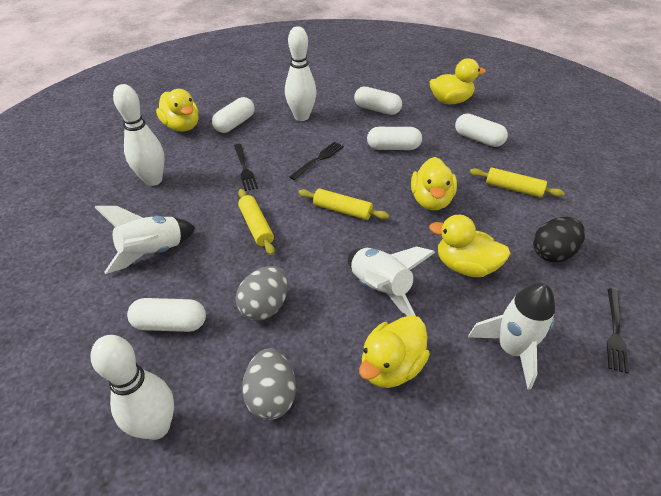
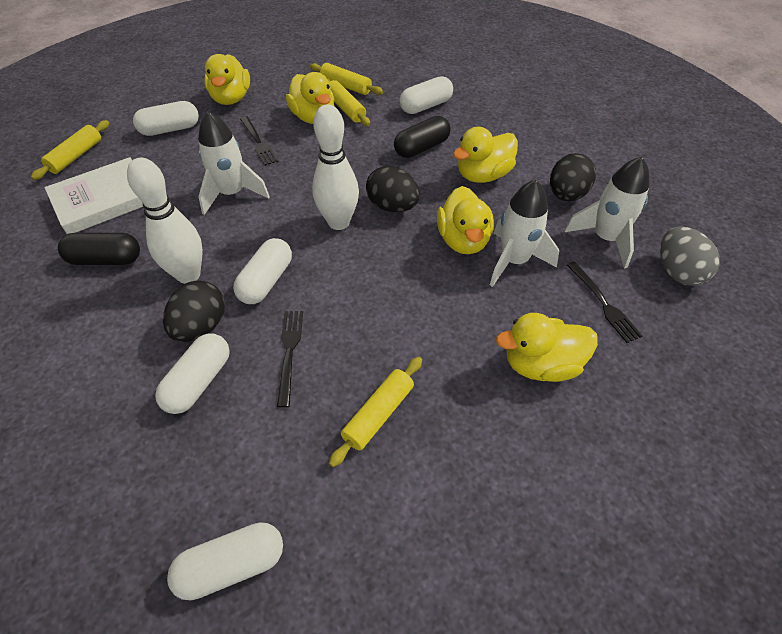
black capsule: 0 -> 2
black egg: 1 -> 3
grey egg: 2 -> 1
white book: 0 -> 1
white bowling pin: 3 -> 2
yellow rolling pin: 3 -> 4

